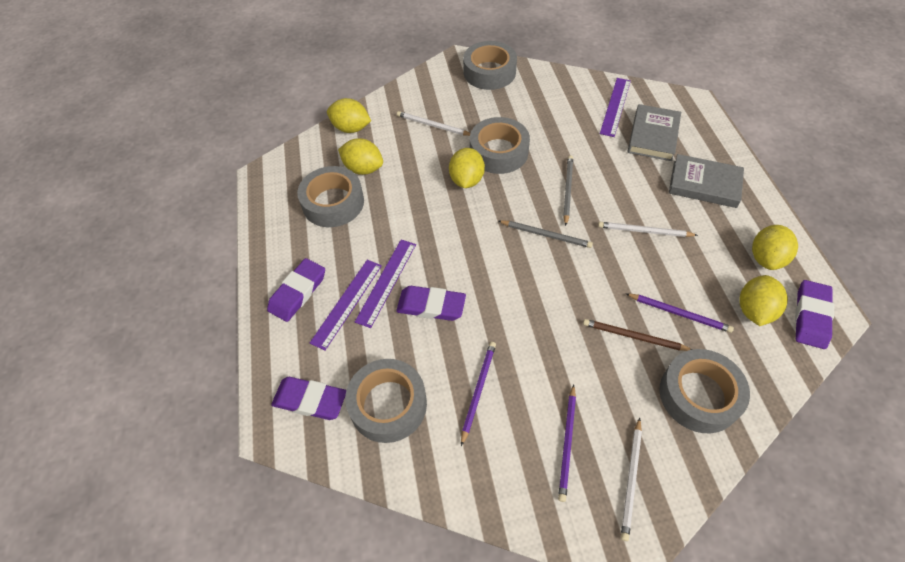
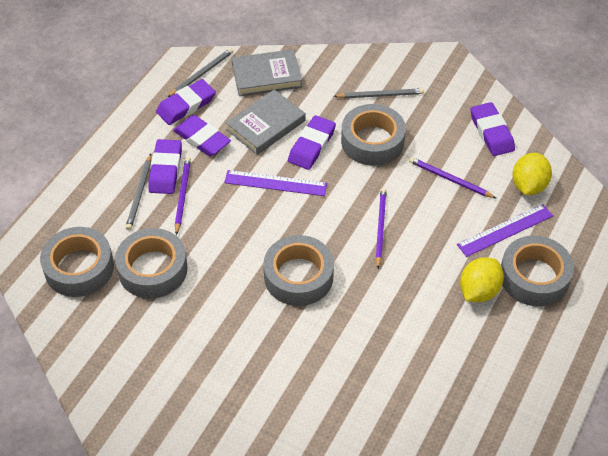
brown pencil: 1 -> 0
grey pencil: 2 -> 3
purple eraser: 4 -> 5
purple ruler: 3 -> 2
white pencil: 3 -> 0
yellow lemon: 5 -> 2

